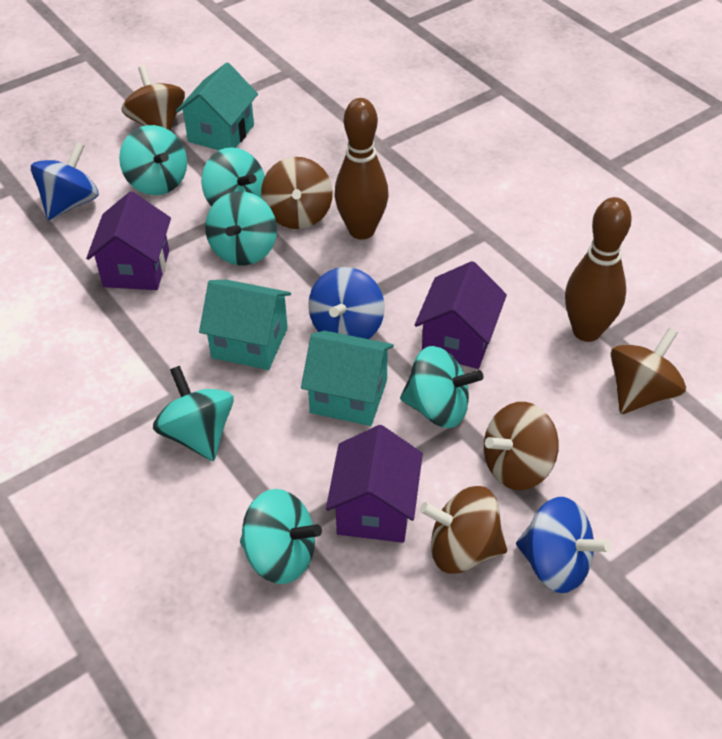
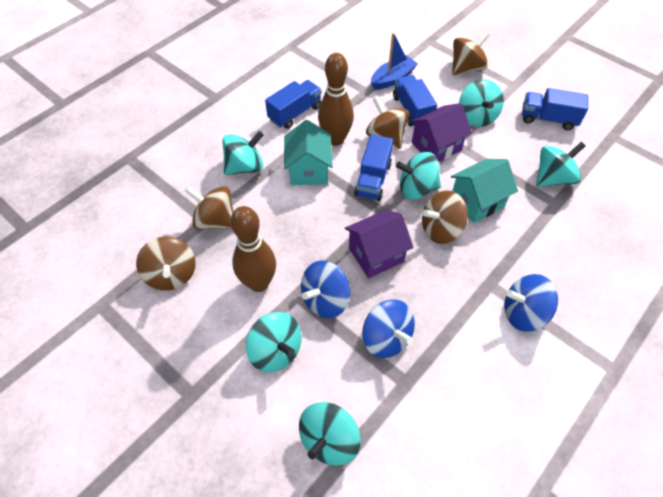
blue boat: 0 -> 1
blue truck: 0 -> 4
purple house: 3 -> 2
turquoise house: 3 -> 2

